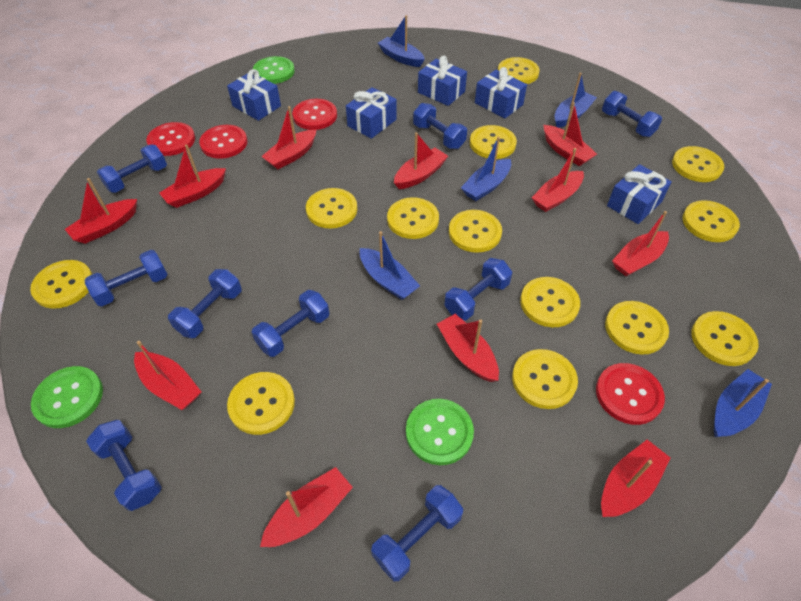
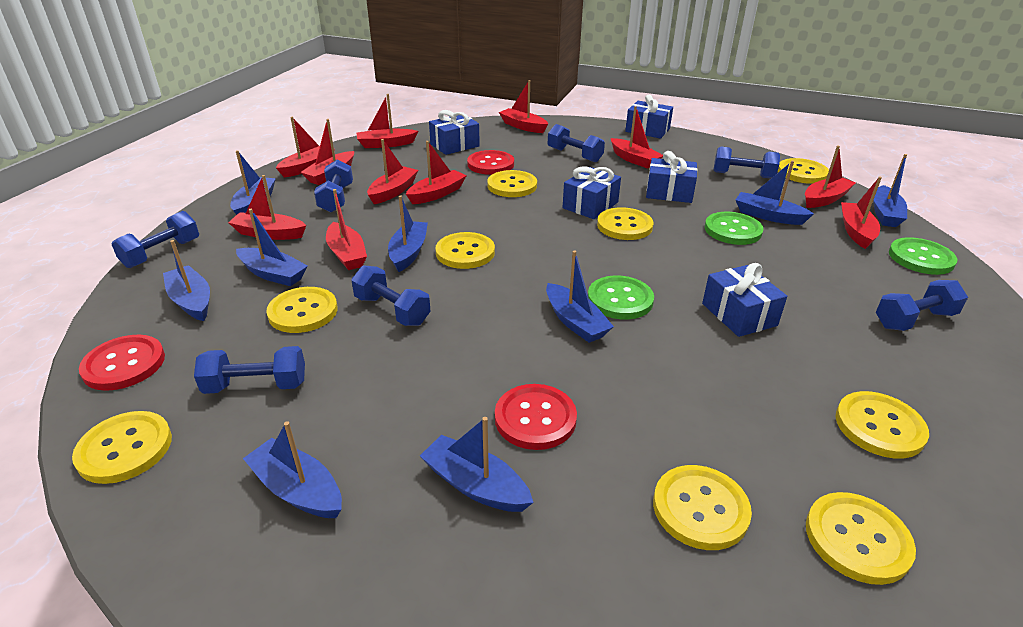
blue boat: 5 -> 9
blue dumbbell: 9 -> 7
red button: 4 -> 3
yellow button: 13 -> 9

